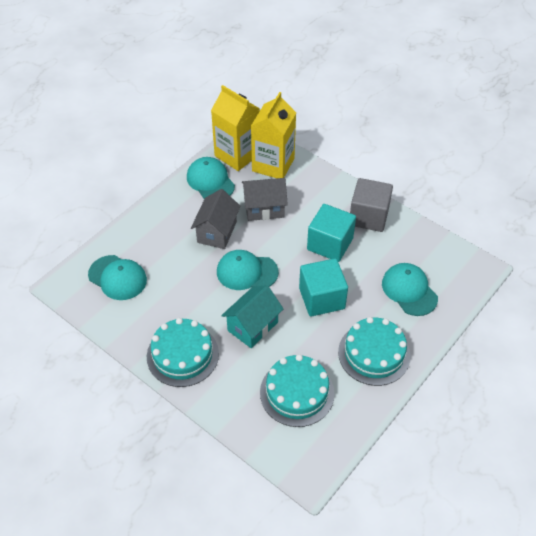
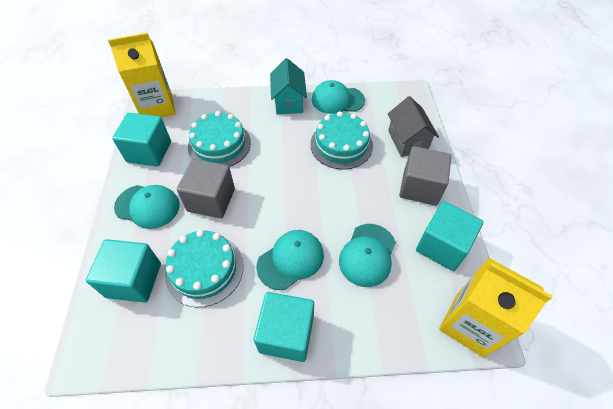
grey cube: 1 -> 2
grey house: 2 -> 1
turquoise cube: 2 -> 4

